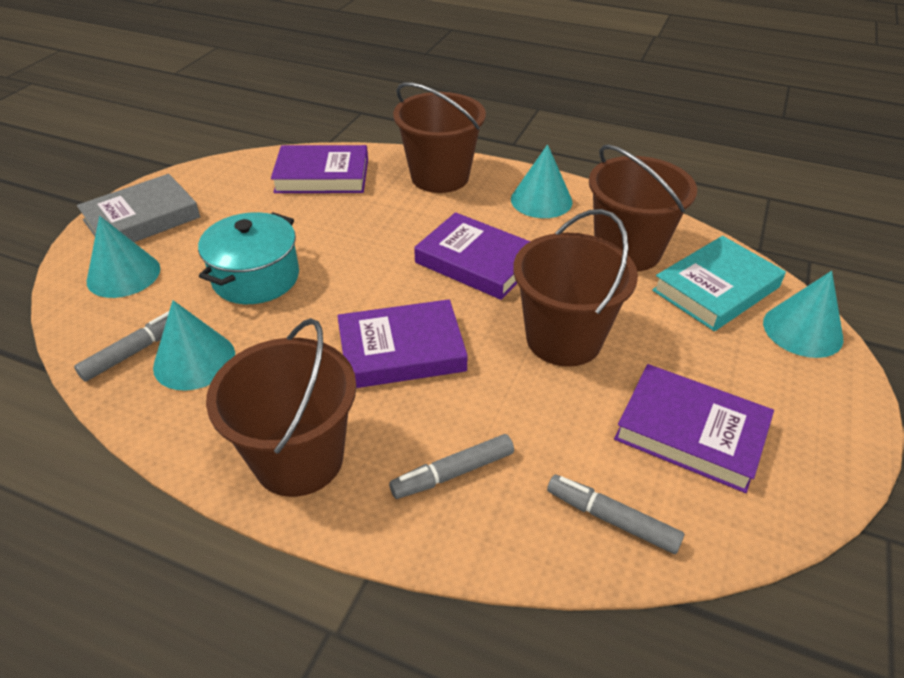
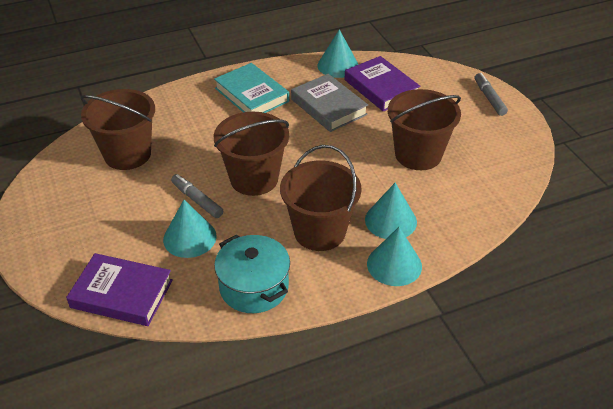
grey marker: 3 -> 2
purple book: 4 -> 2

